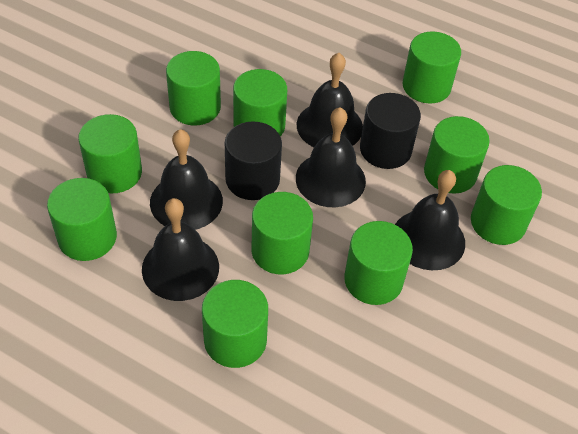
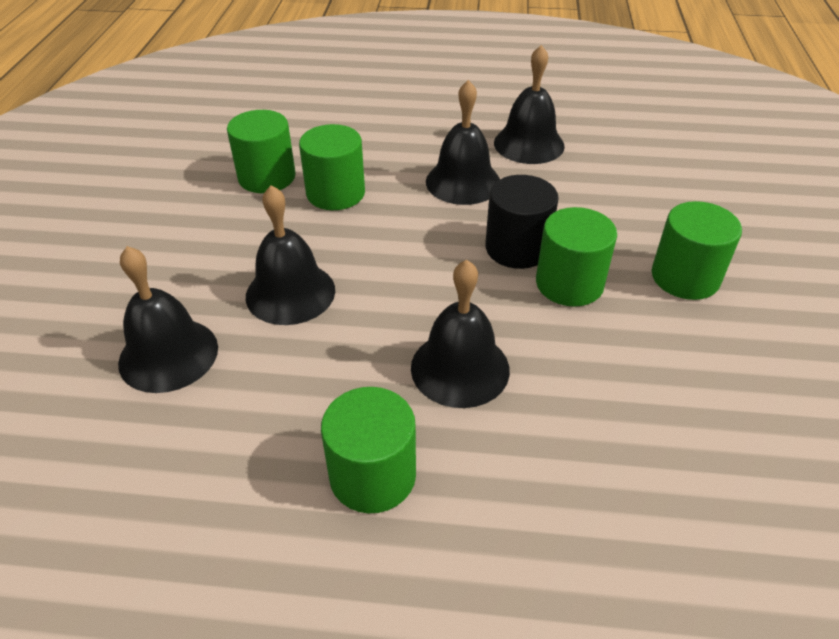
black cylinder: 2 -> 1
green cylinder: 10 -> 5

